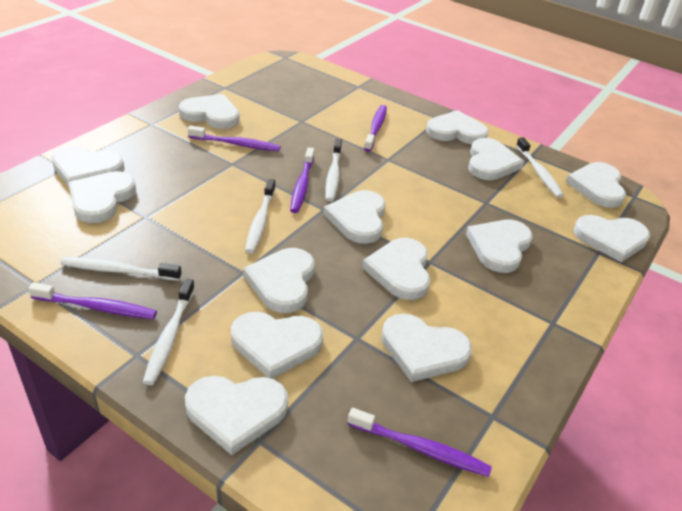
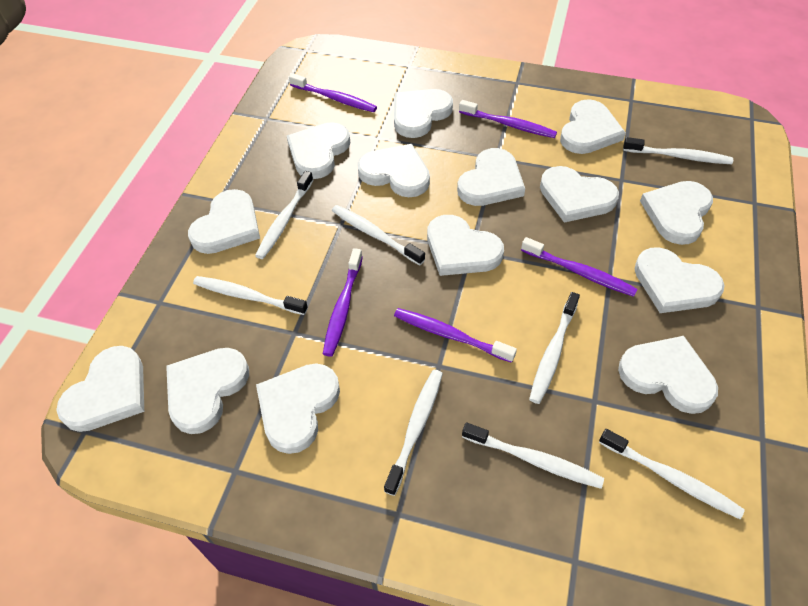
white toothbrush: 5 -> 8

